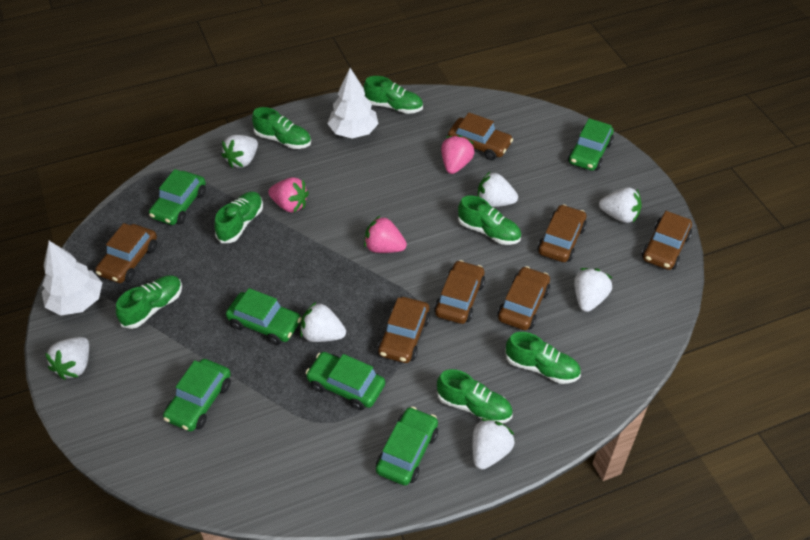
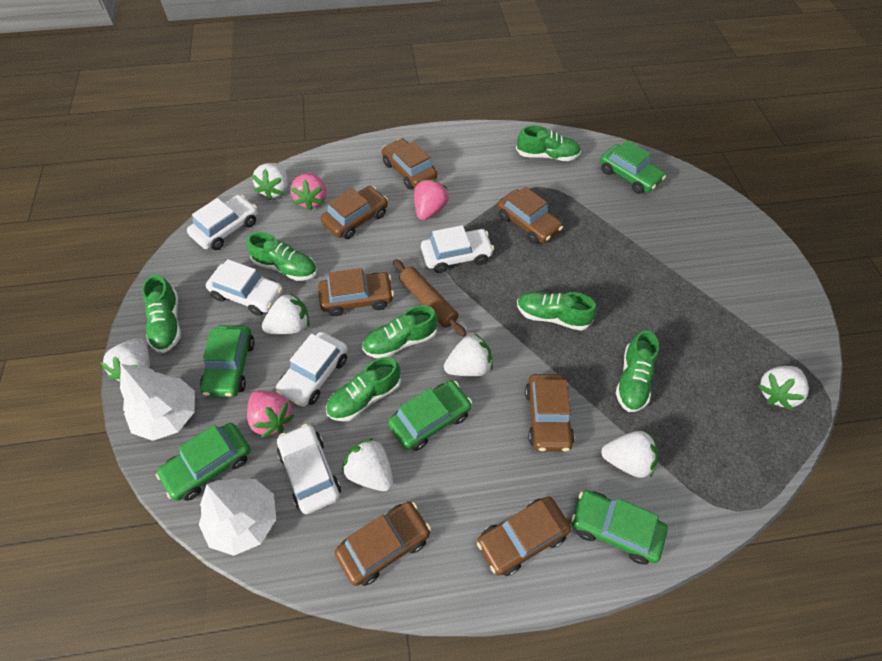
brown rolling pin: 0 -> 1
green car: 6 -> 5
white car: 0 -> 5

